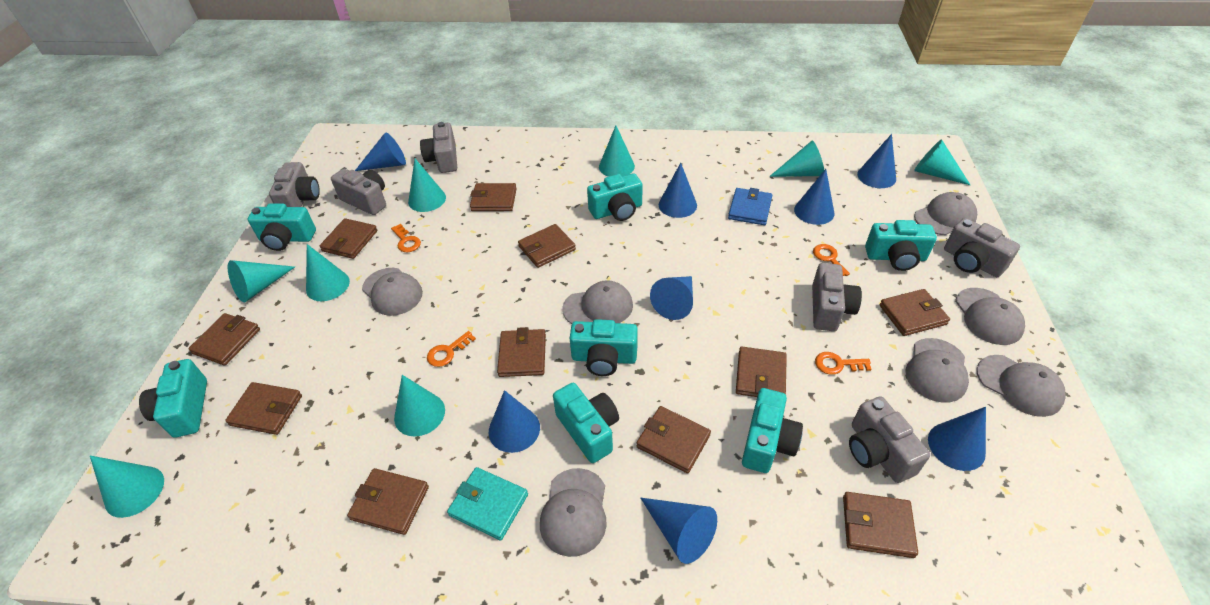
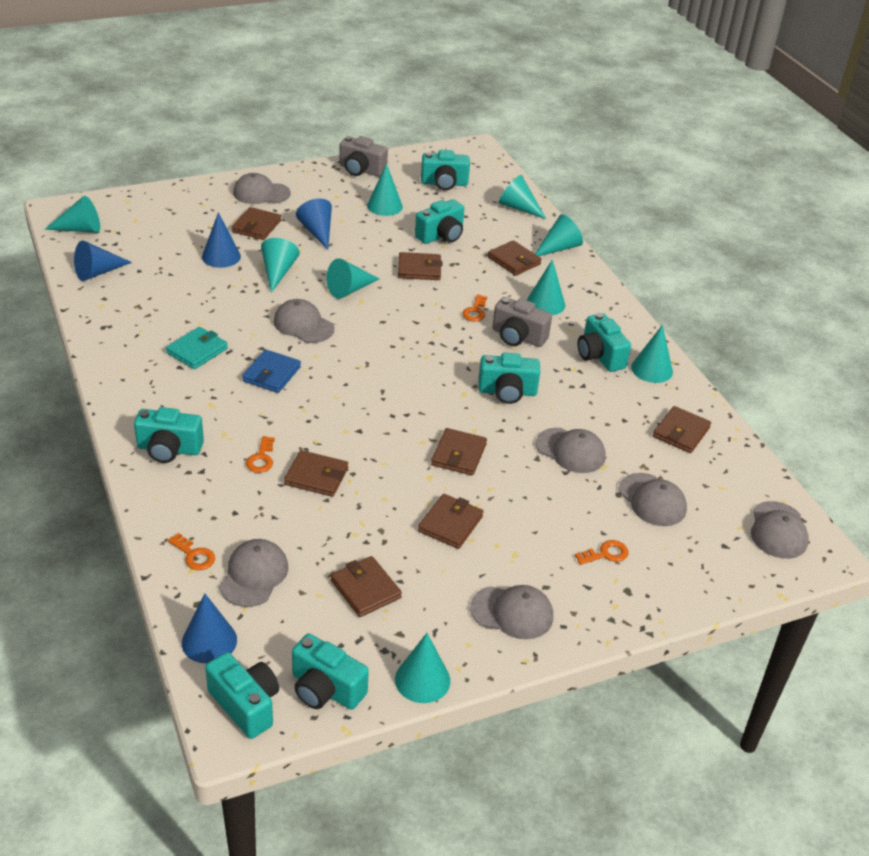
blue cone: 8 -> 4
brown wallet: 11 -> 8
grey camera: 6 -> 2
turquoise cone: 8 -> 9

